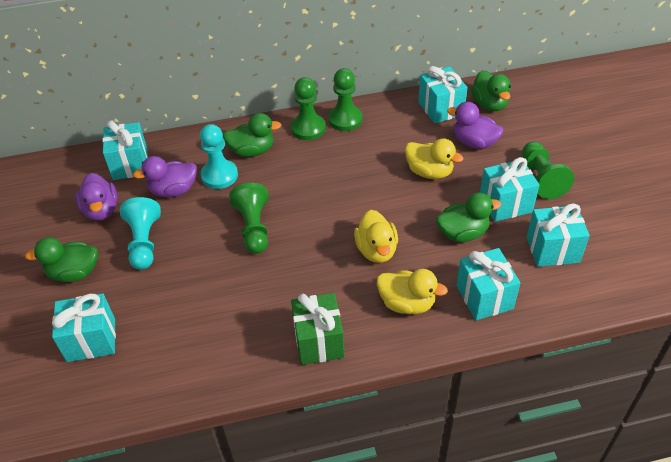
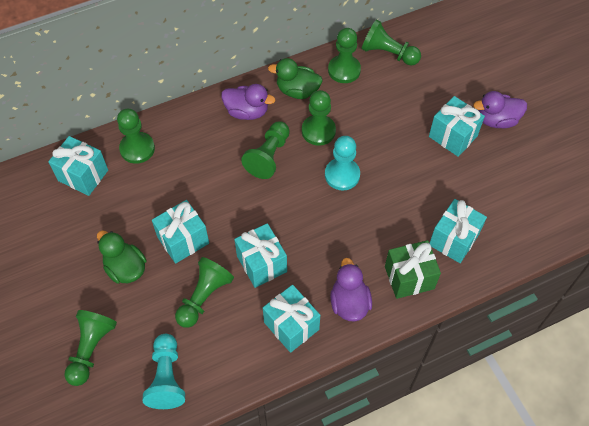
green duck: 4 -> 2
green pawn: 4 -> 7
yellow duck: 3 -> 0

